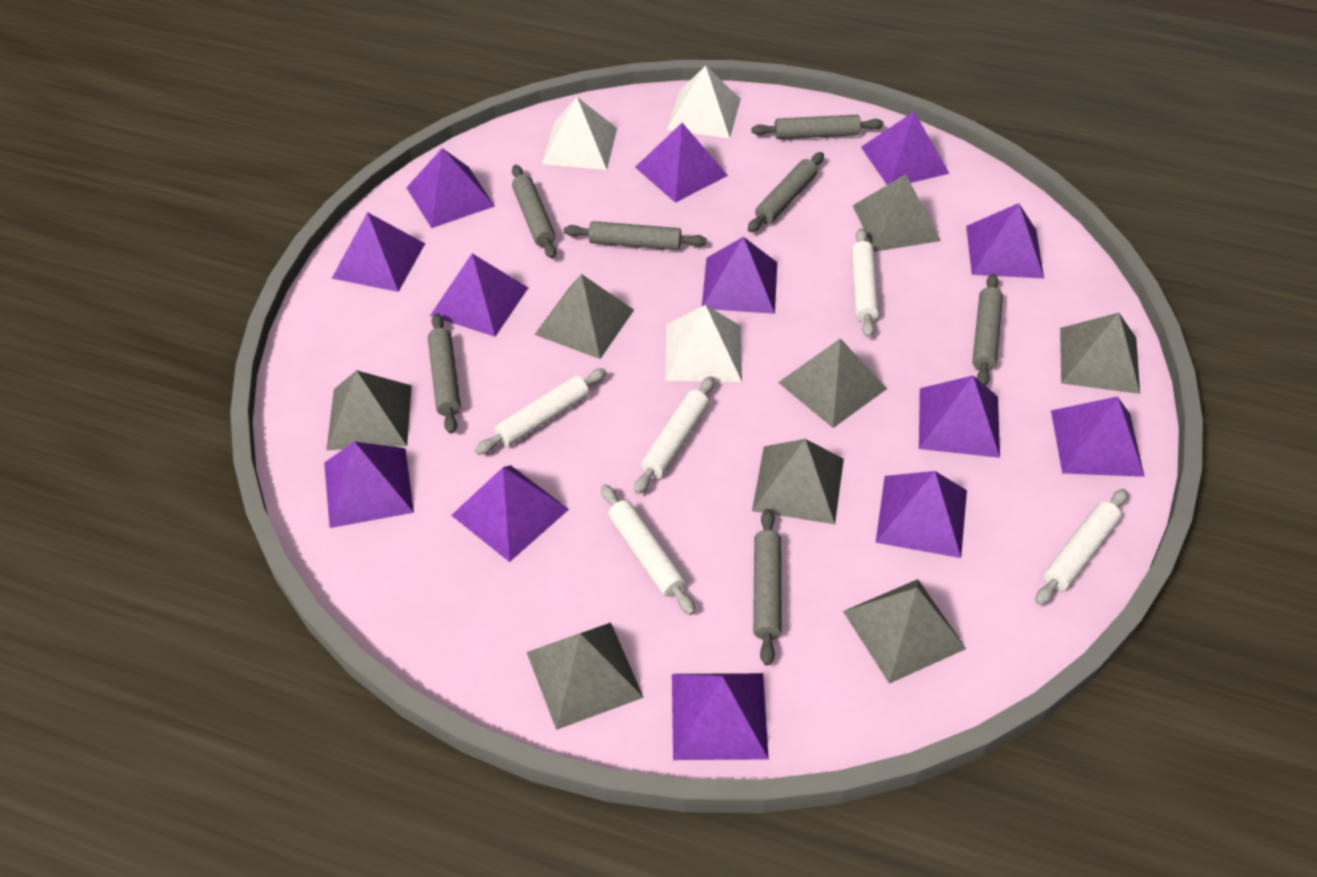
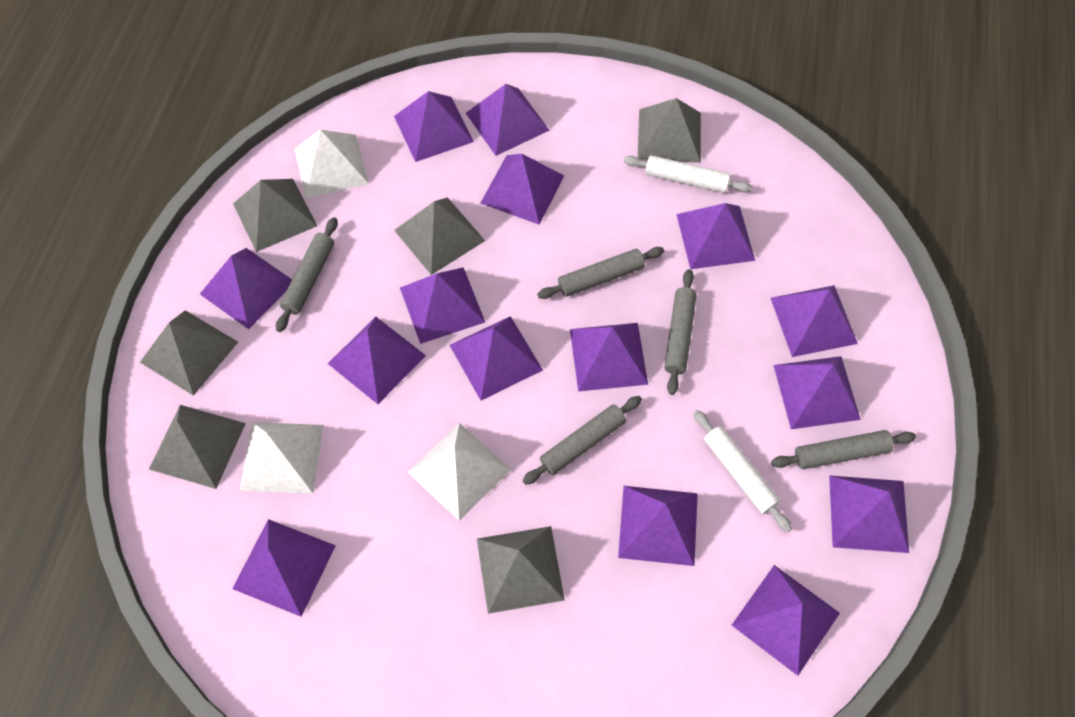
grey pyramid: 8 -> 6
grey rolling pin: 7 -> 5
purple pyramid: 13 -> 15
white rolling pin: 5 -> 2

